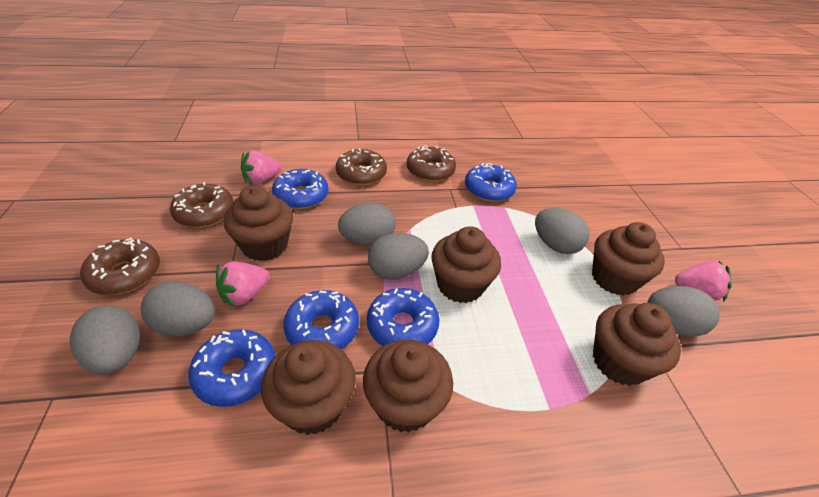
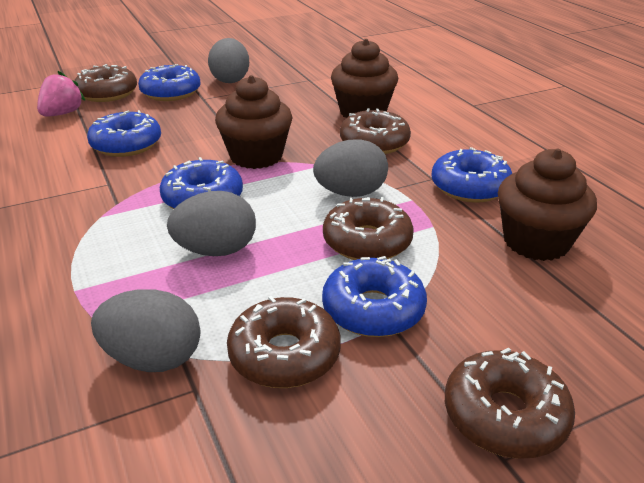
brown cupcake: 6 -> 3
brown donut: 4 -> 5
grey egg: 6 -> 4
pink strawberry: 3 -> 1

